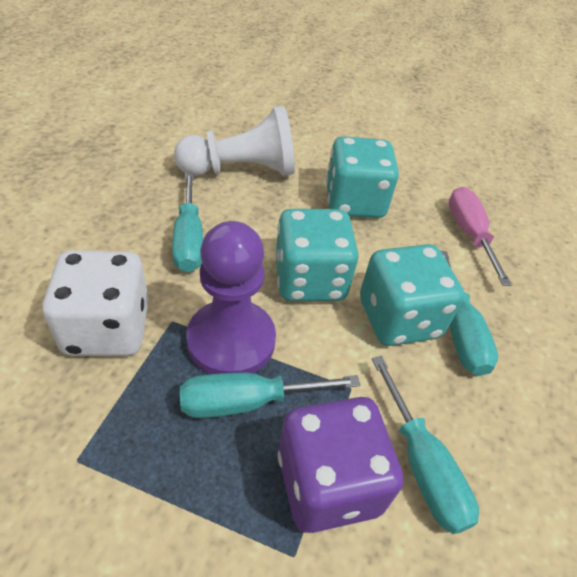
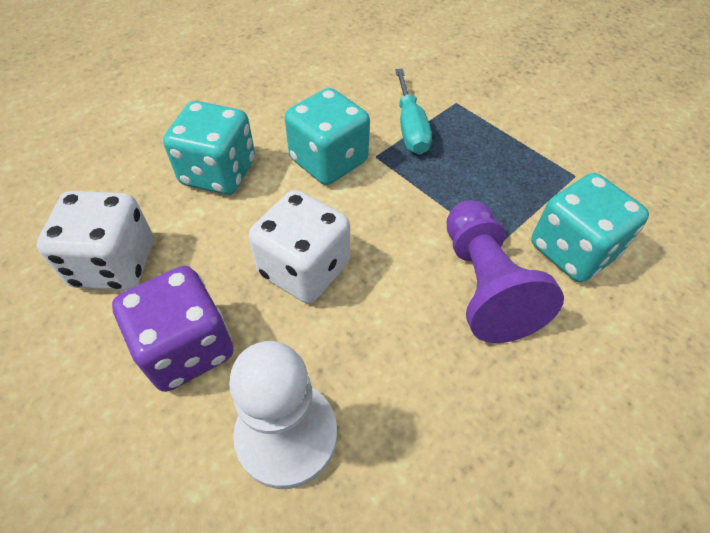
pink screwdriver: 1 -> 0
turquoise screwdriver: 4 -> 1
white dice: 1 -> 2

